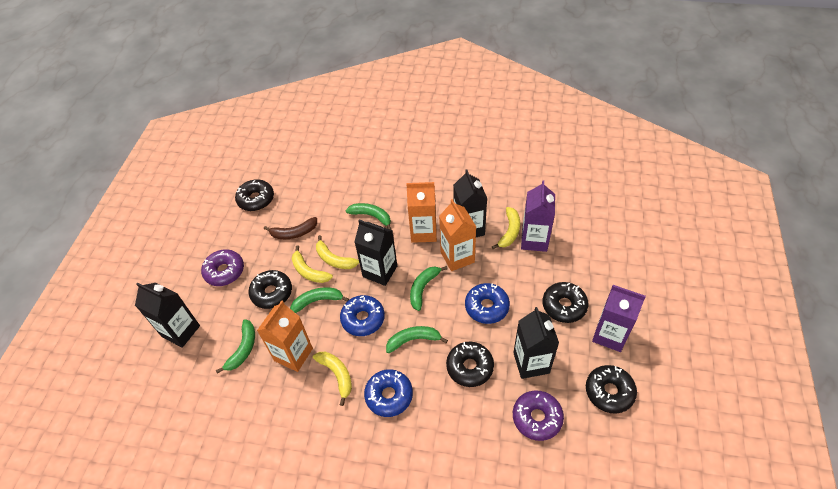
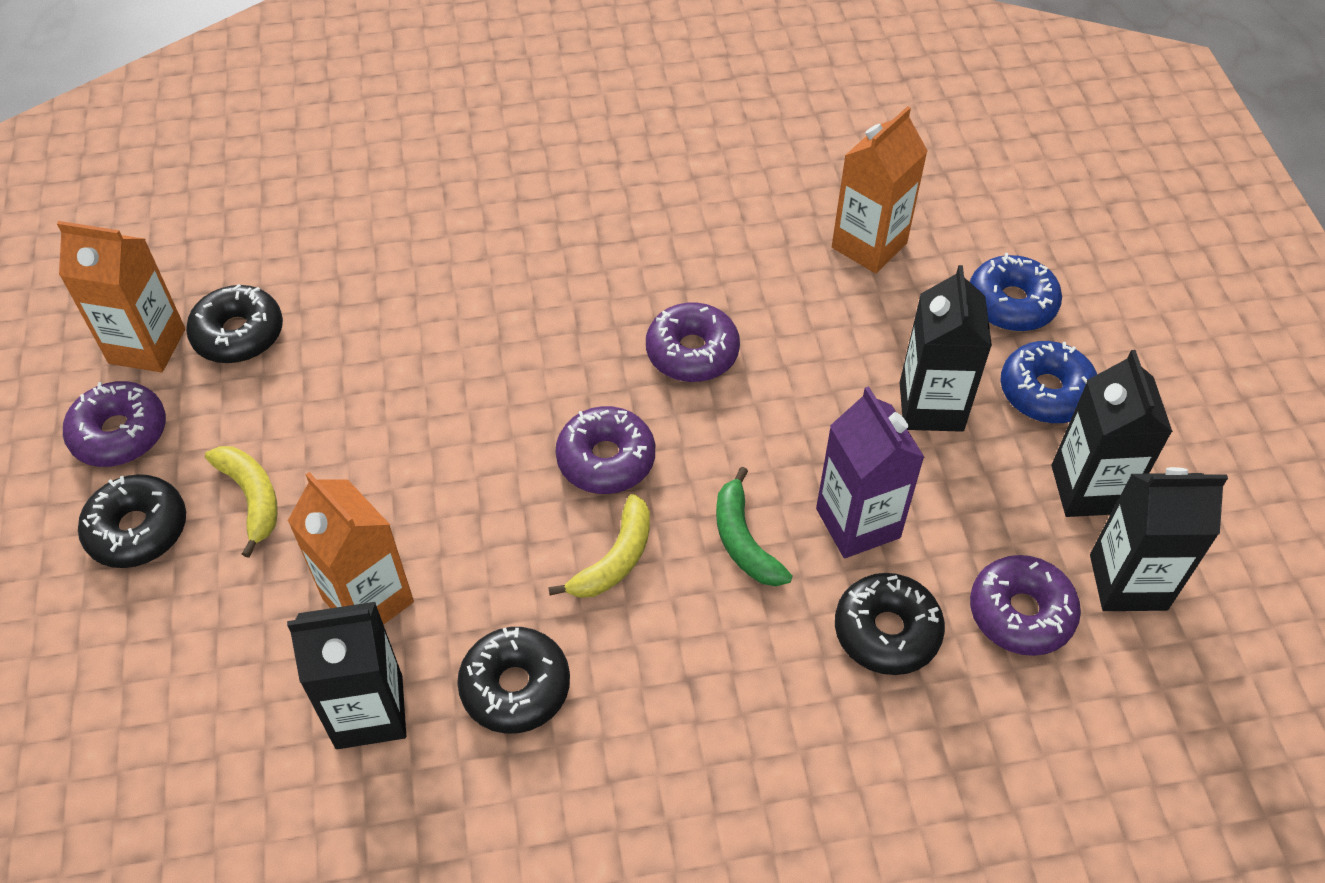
black donut: 5 -> 4
blue donut: 3 -> 2
brown banana: 1 -> 0
green banana: 5 -> 1
purple carton: 2 -> 1
purple donut: 2 -> 4
yellow banana: 4 -> 2

